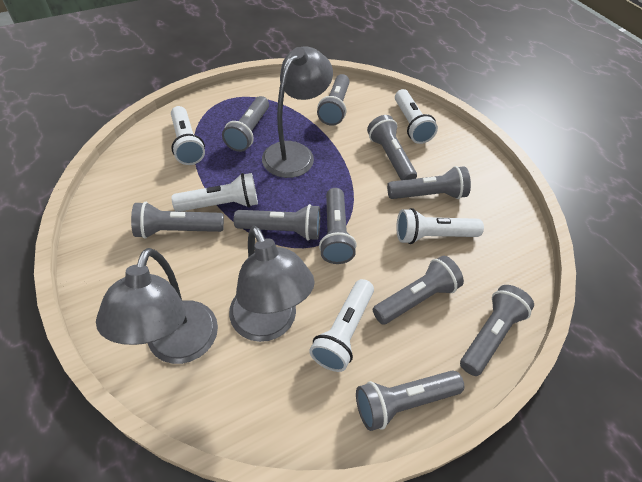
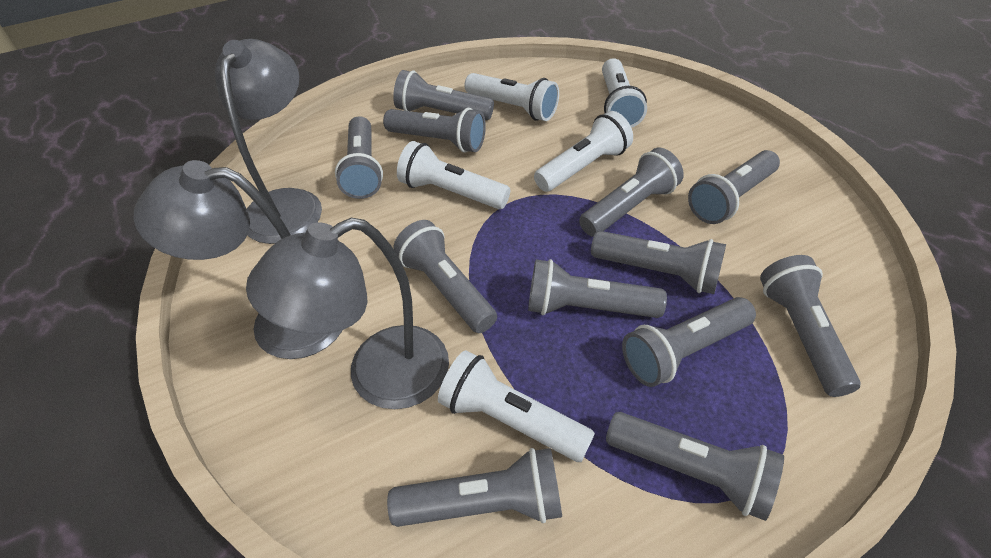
grey flashlight: 10 -> 12

